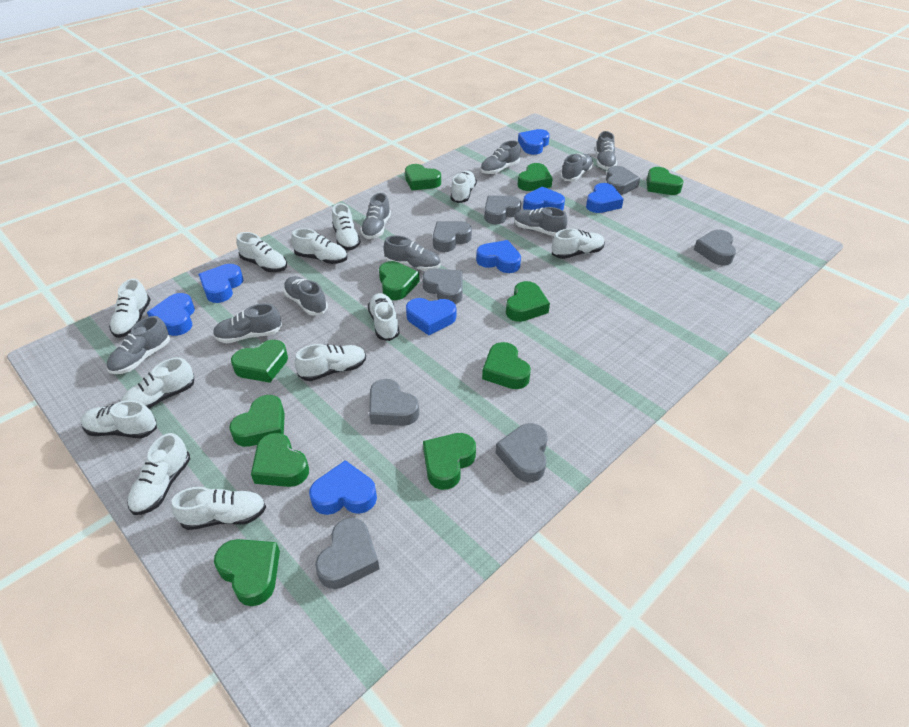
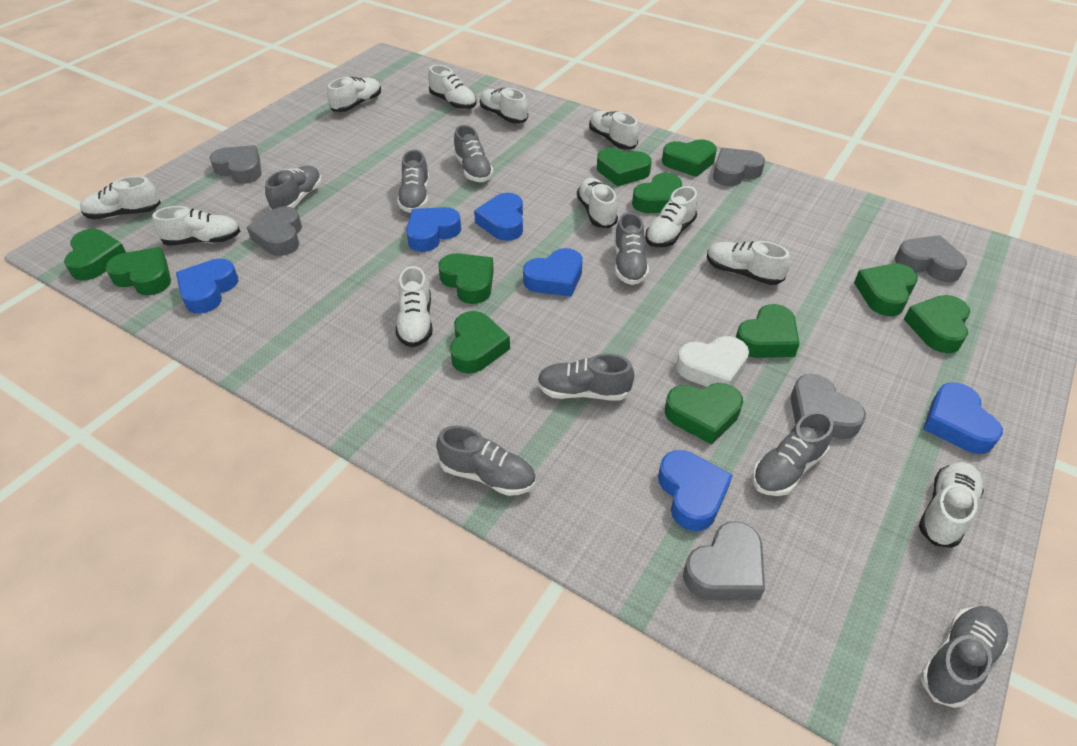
blue heart: 8 -> 6
grey heart: 8 -> 6
grey shoe: 9 -> 8
white heart: 0 -> 1
white shoe: 12 -> 11

